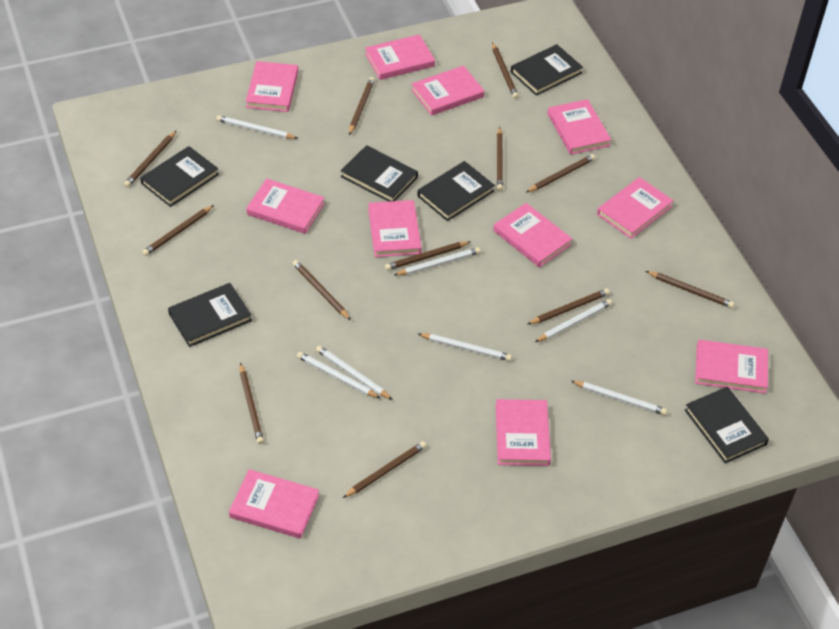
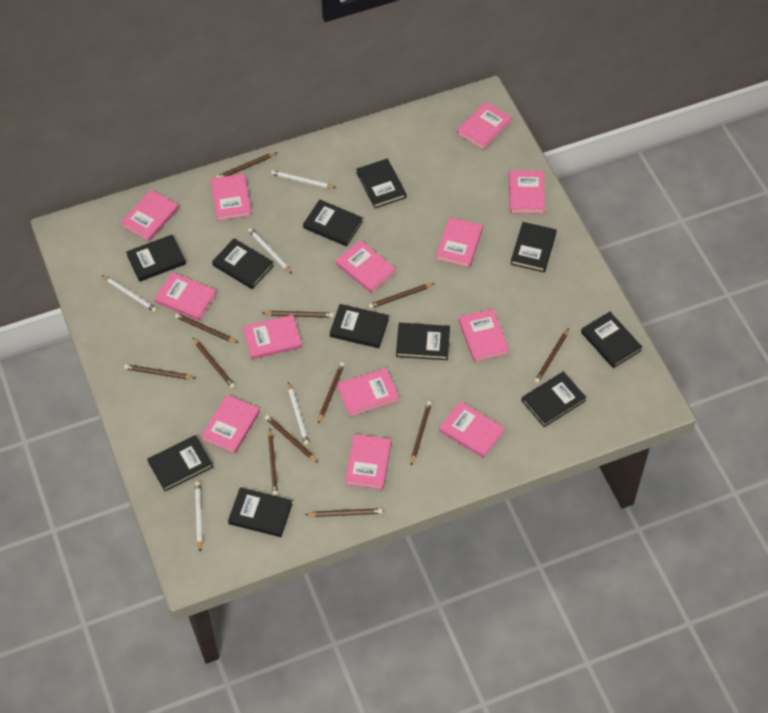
black book: 6 -> 11
pink book: 11 -> 13
white pencil: 7 -> 5

